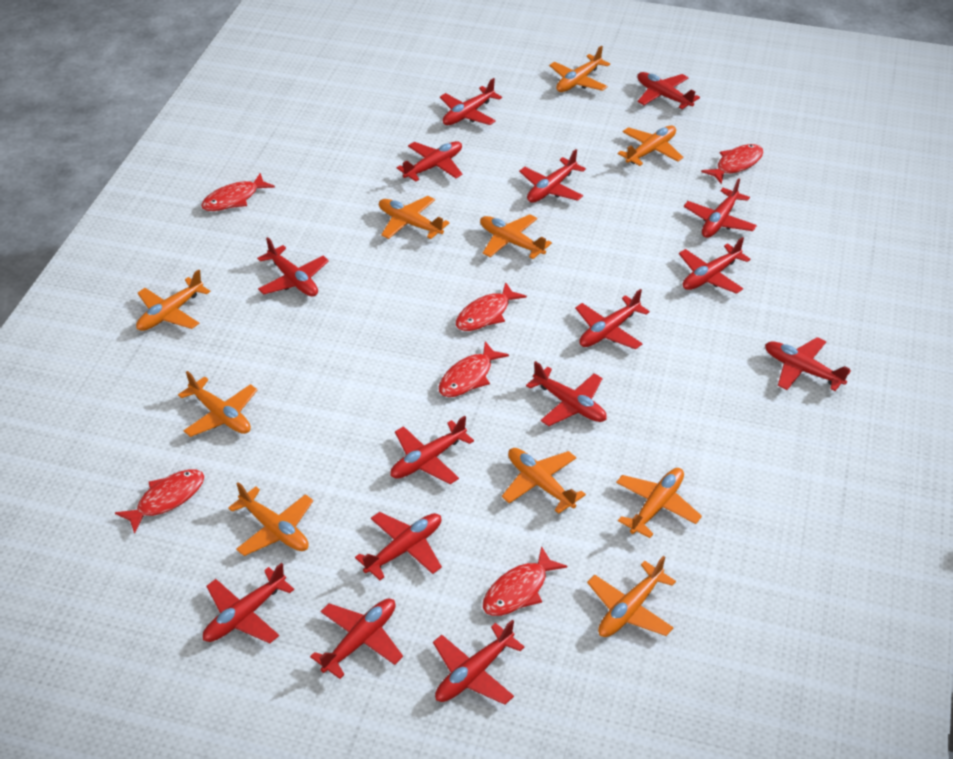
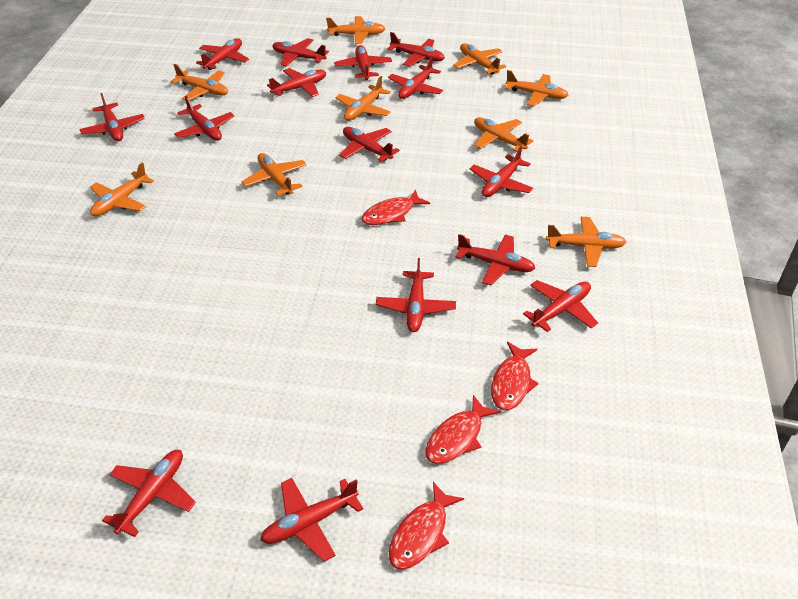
orange plane: 10 -> 9
red fish: 6 -> 4

